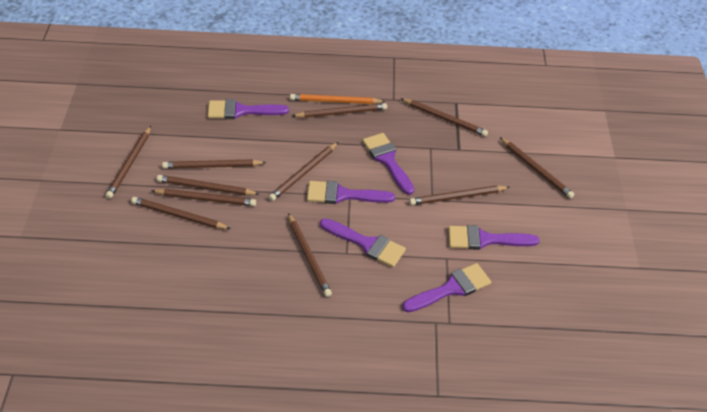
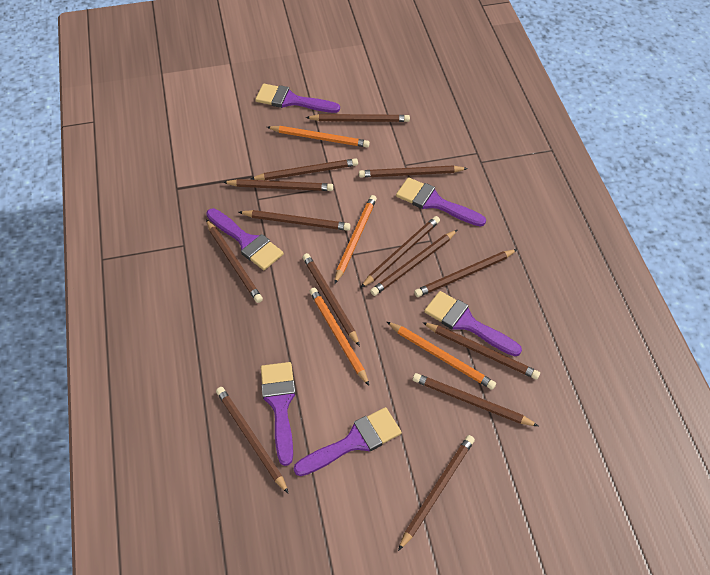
brown pencil: 11 -> 14
orange pencil: 1 -> 4

